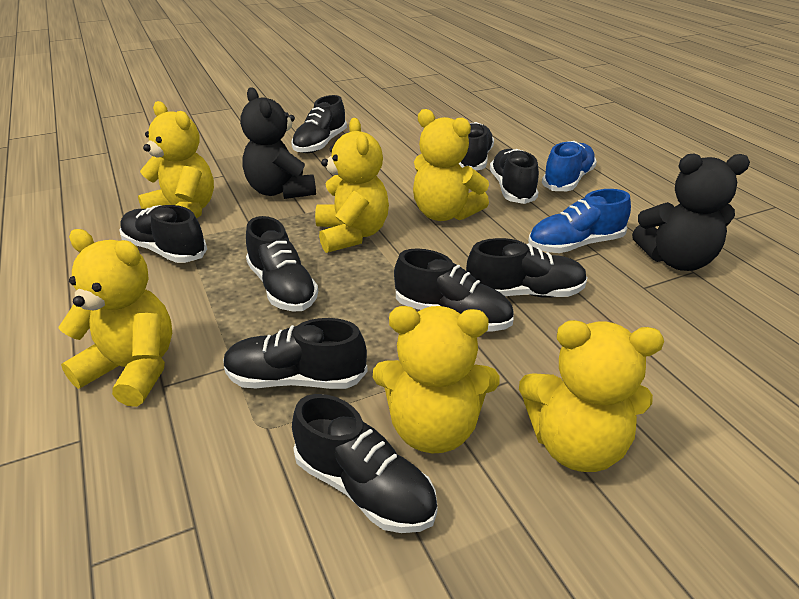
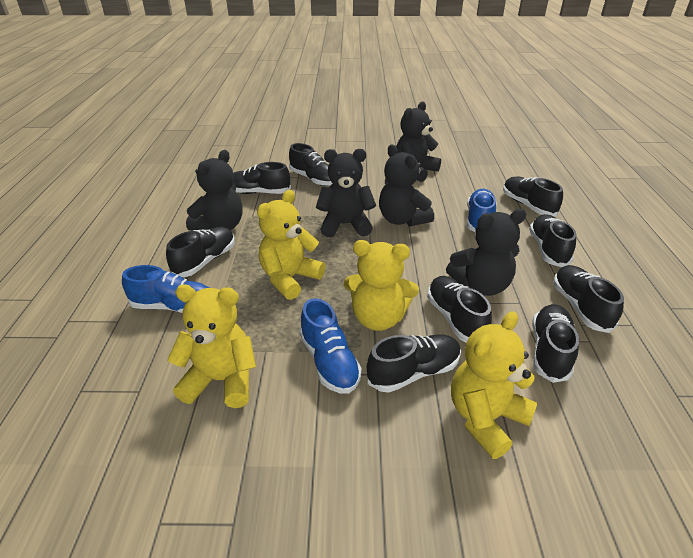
black teddy bear: 2 -> 5
blue shoe: 2 -> 3
yellow teddy bear: 6 -> 4

